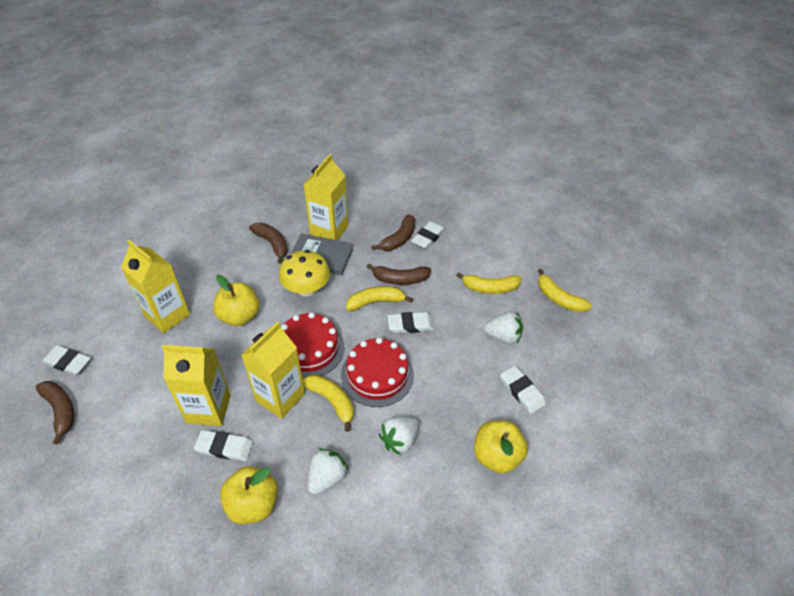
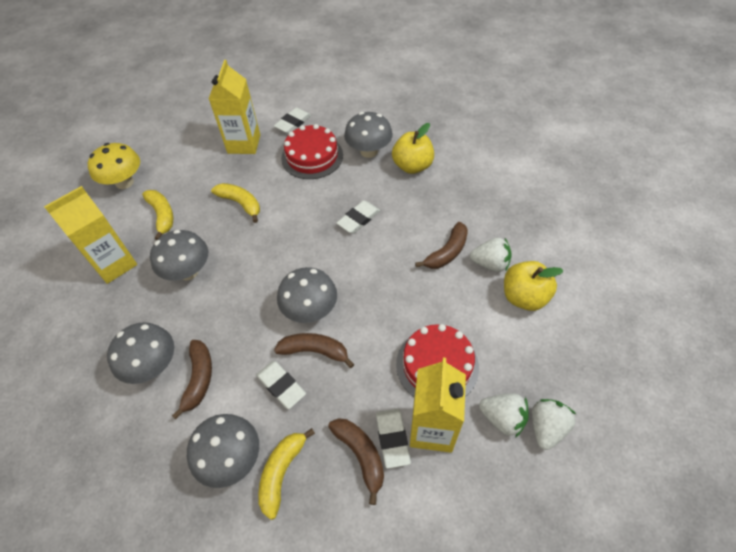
grey book: 1 -> 0
grey mushroom: 0 -> 5
white eraser: 5 -> 4
yellow apple: 3 -> 2
yellow banana: 4 -> 3
yellow carton: 4 -> 3

